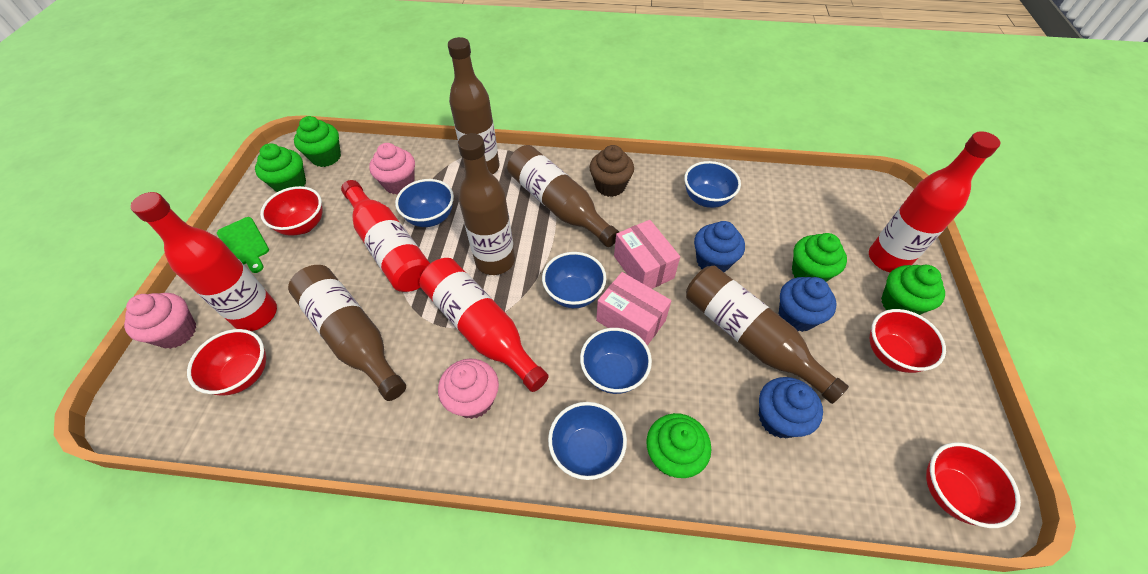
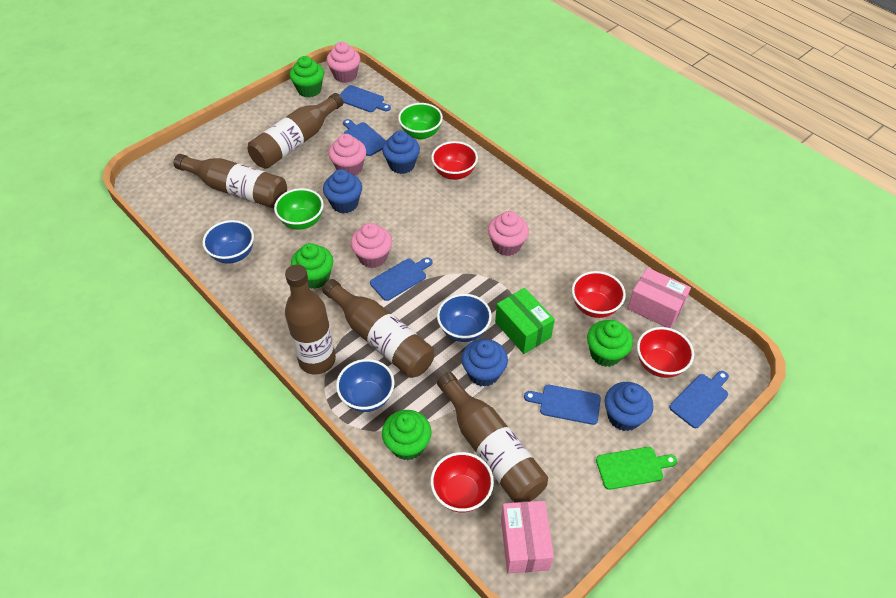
blue bowl: 5 -> 3
blue cupcake: 3 -> 4
blue cutting board: 0 -> 5
brown cupcake: 1 -> 0
green bowl: 0 -> 2
green box: 0 -> 1
green cupcake: 5 -> 4
pink cupcake: 3 -> 4
red bottle: 4 -> 0

